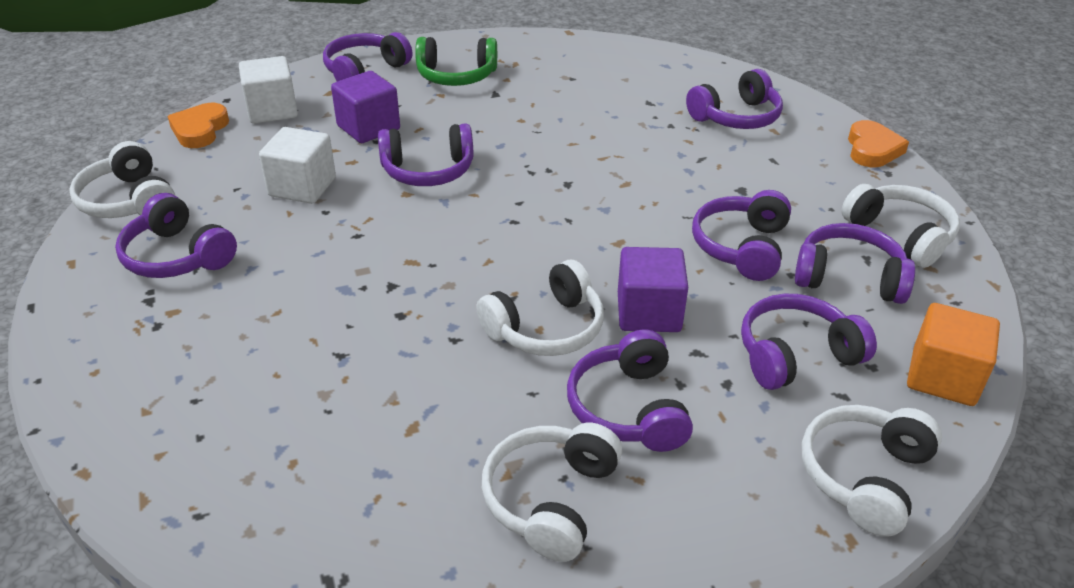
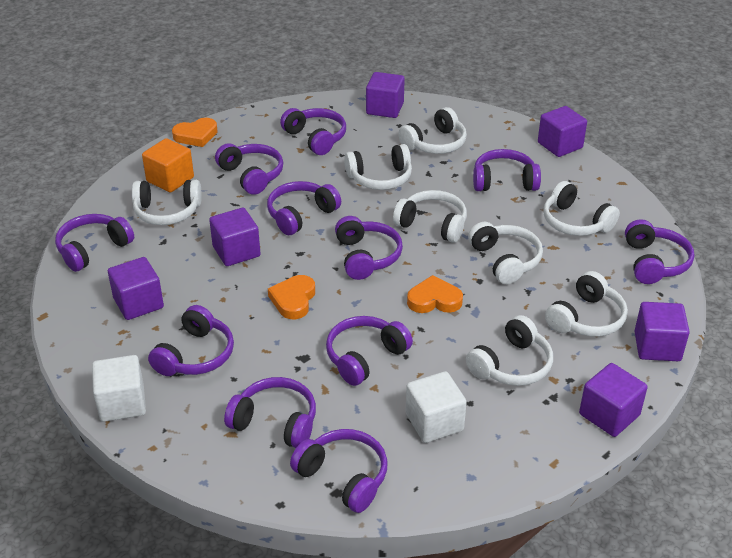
green headphones: 1 -> 0
orange heart: 2 -> 3
purple cube: 2 -> 6
purple headphones: 8 -> 11
white headphones: 5 -> 8

